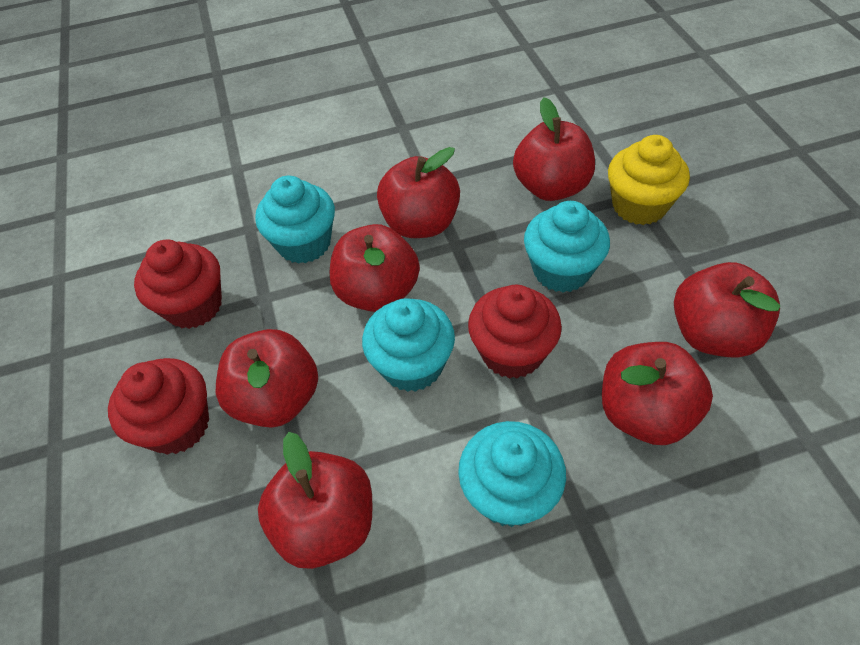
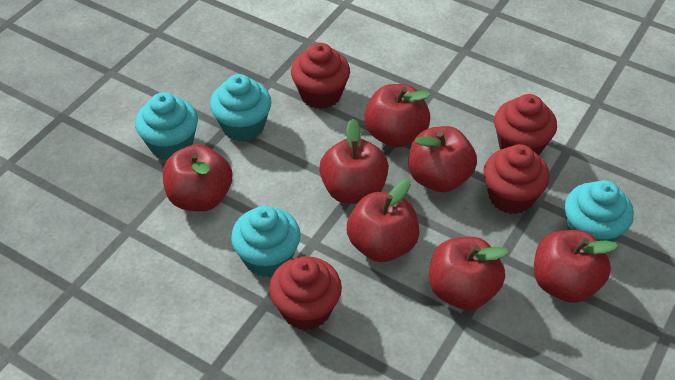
red cupcake: 3 -> 4
yellow cupcake: 1 -> 0

